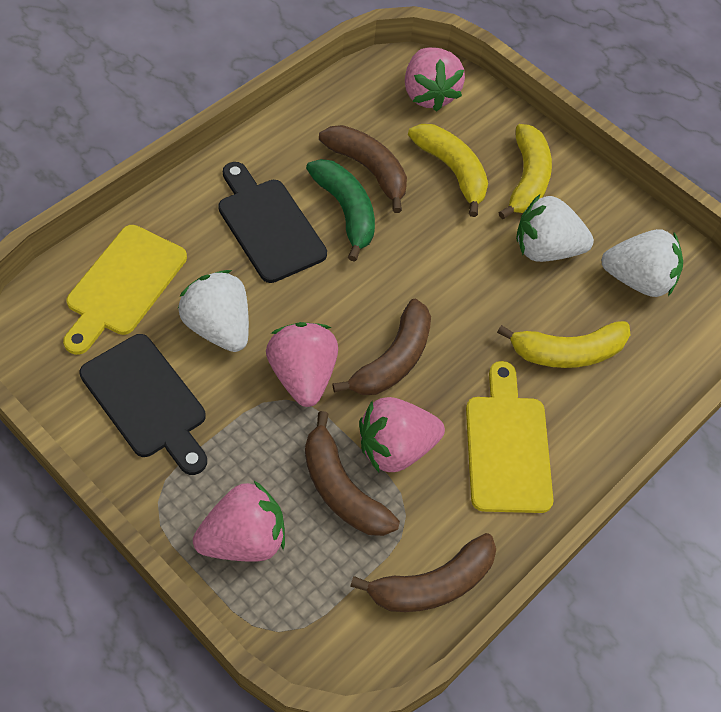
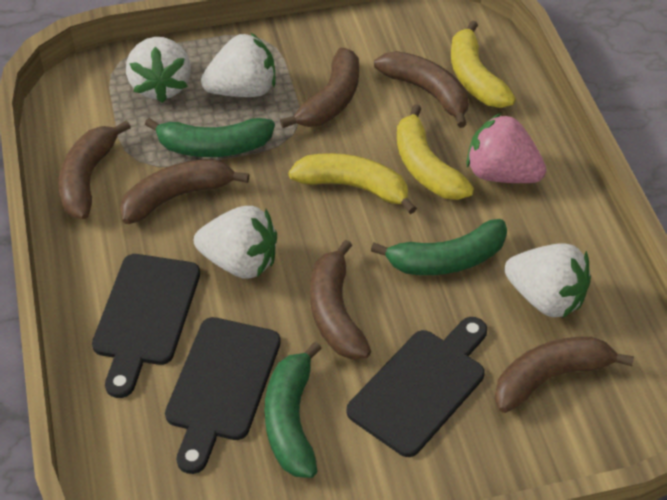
black cutting board: 2 -> 3
brown banana: 4 -> 6
green banana: 1 -> 3
pink strawberry: 4 -> 1
white strawberry: 3 -> 4
yellow cutting board: 2 -> 0

